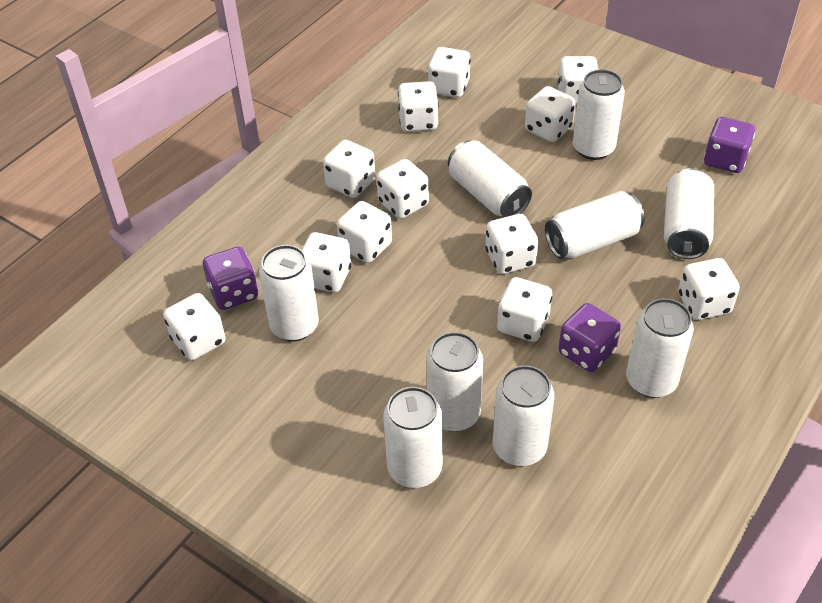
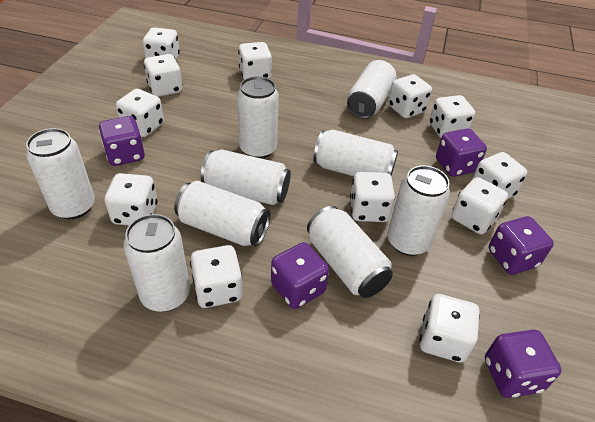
purple dice: 3 -> 5

